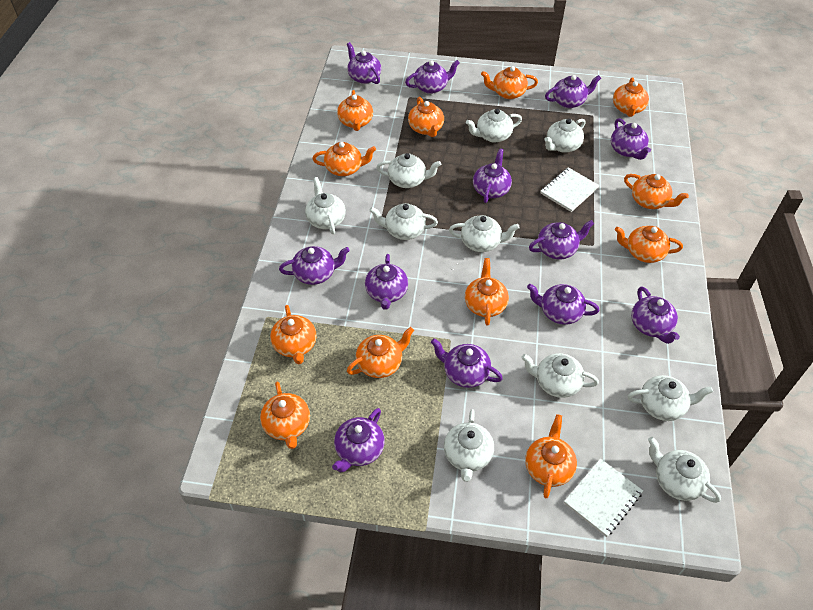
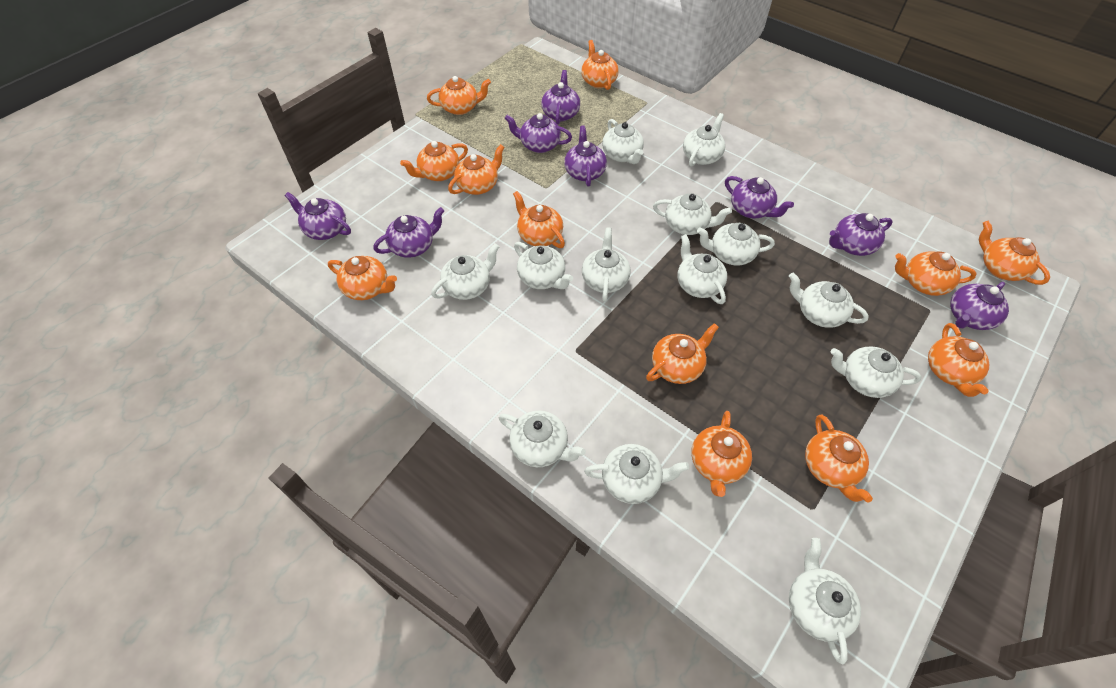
purple teapot: 12 -> 8
white notebook: 2 -> 0
white teapot: 10 -> 13

